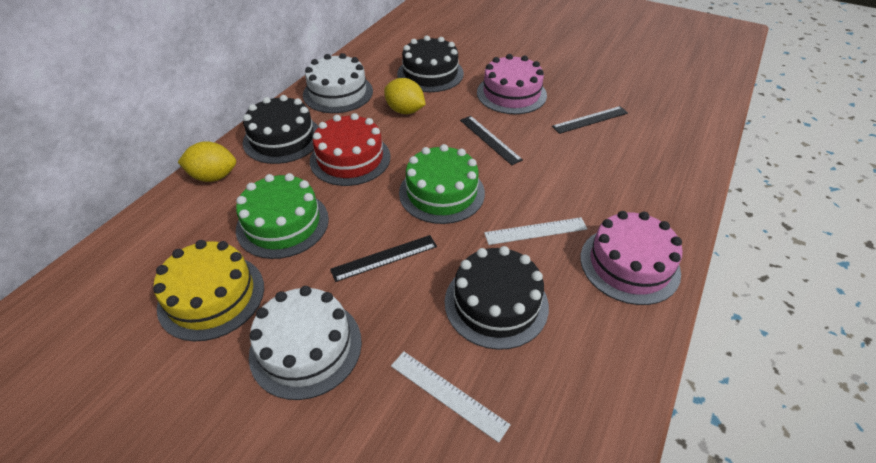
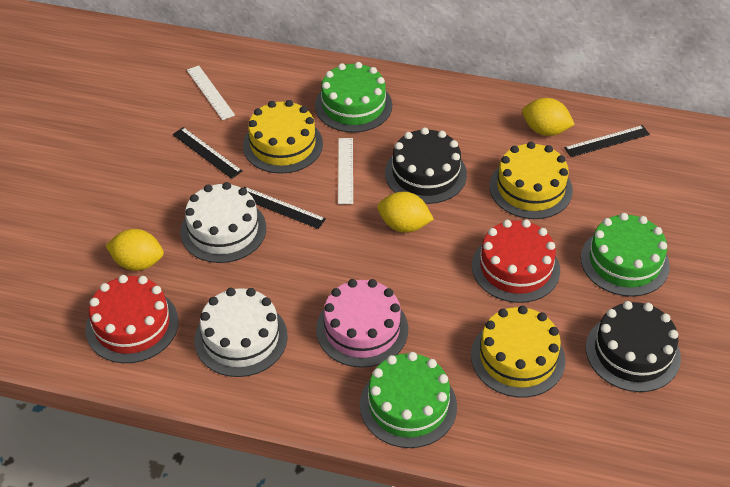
black cake: 3 -> 2
green cake: 2 -> 3
pink cake: 2 -> 1
red cake: 1 -> 2
yellow cake: 1 -> 3
yellow lemon: 2 -> 3

